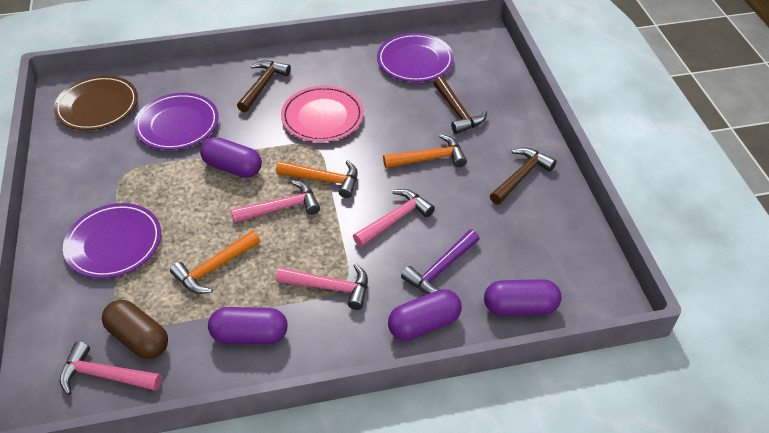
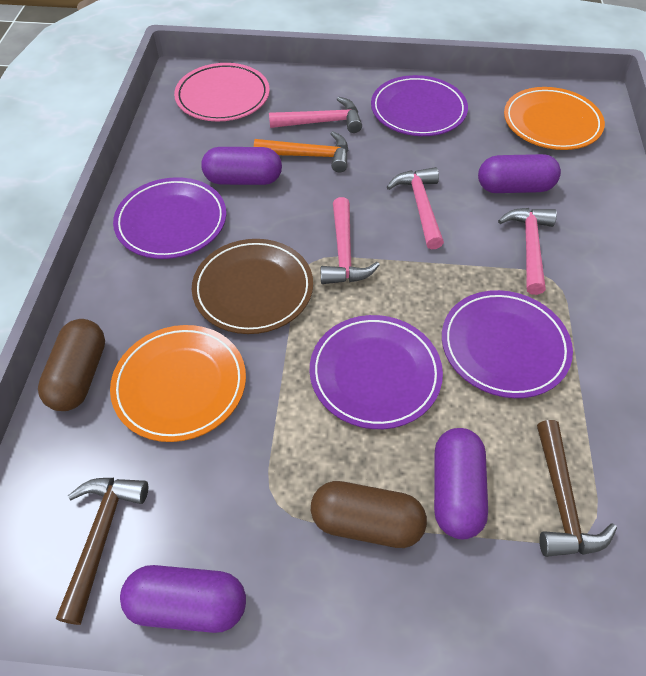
brown capsule: 1 -> 2
brown hammer: 3 -> 2
orange hammer: 3 -> 1
orange plate: 0 -> 2
purple hammer: 1 -> 0
purple plate: 3 -> 4

